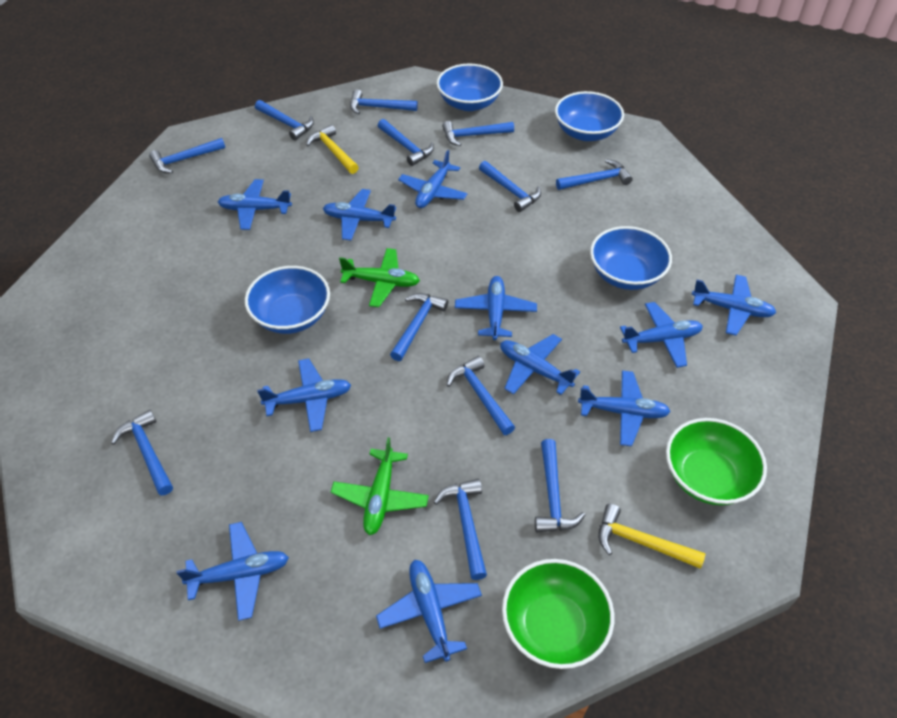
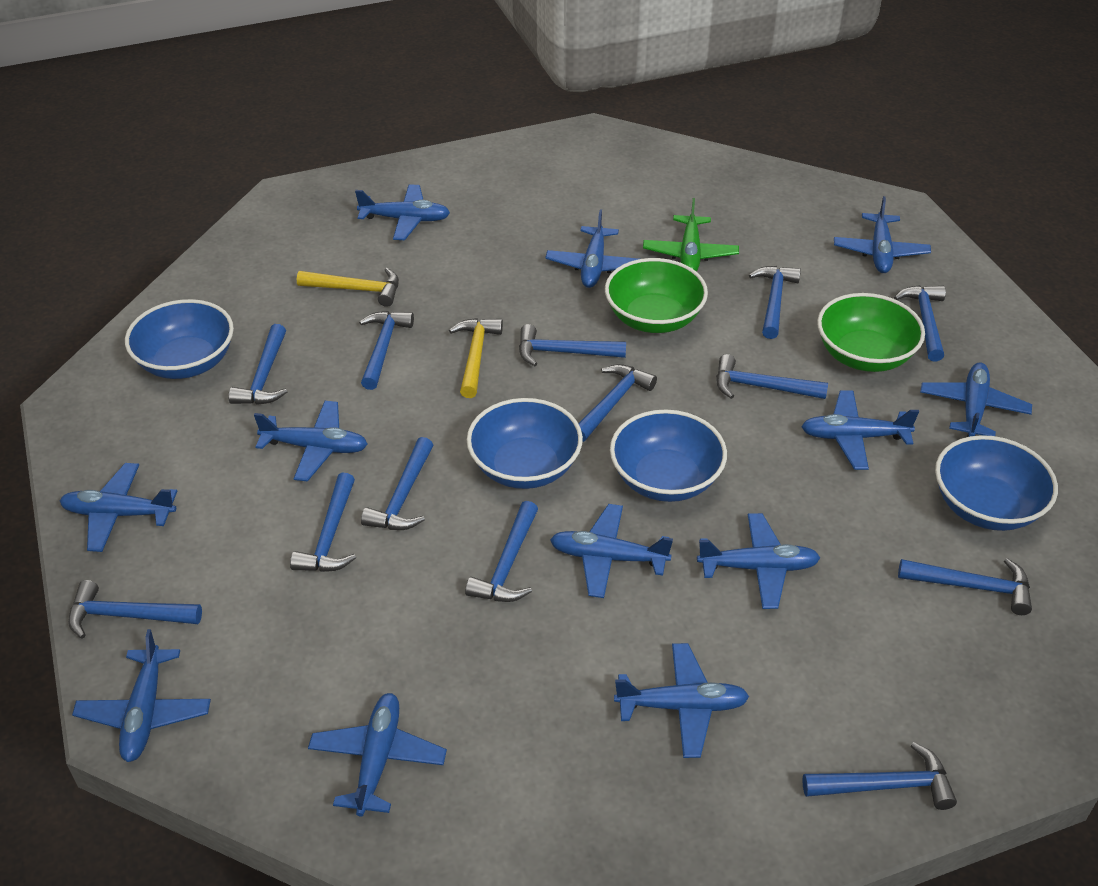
blue hammer: 12 -> 13
blue plane: 11 -> 12
green plane: 2 -> 1

